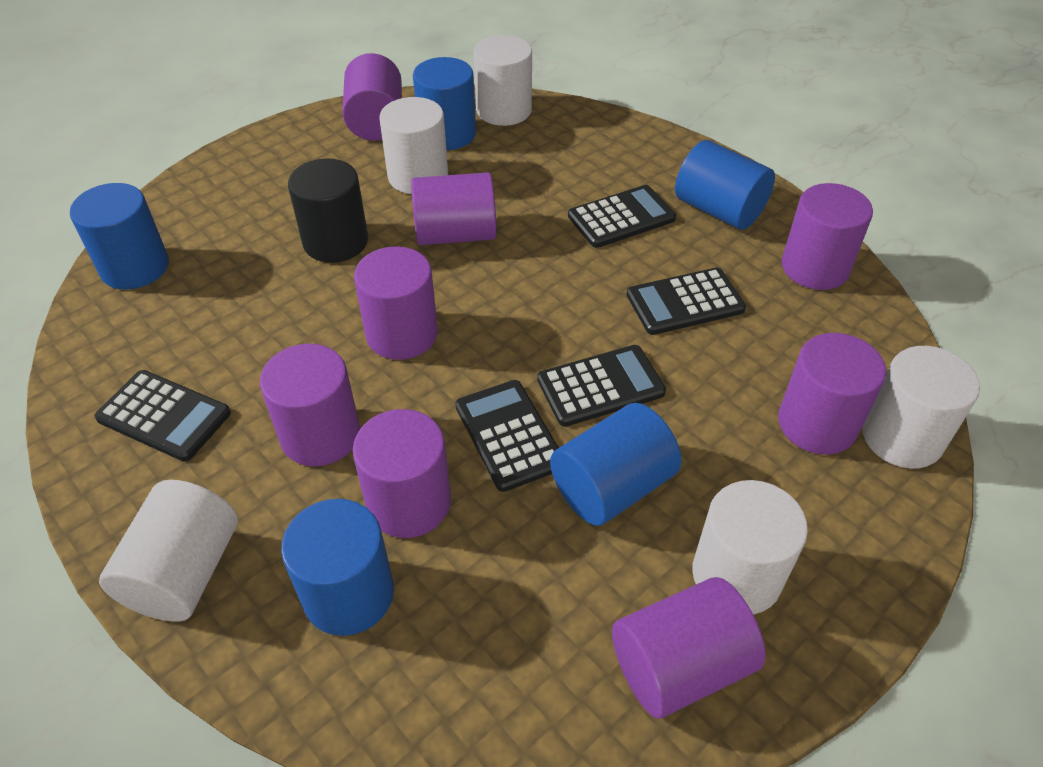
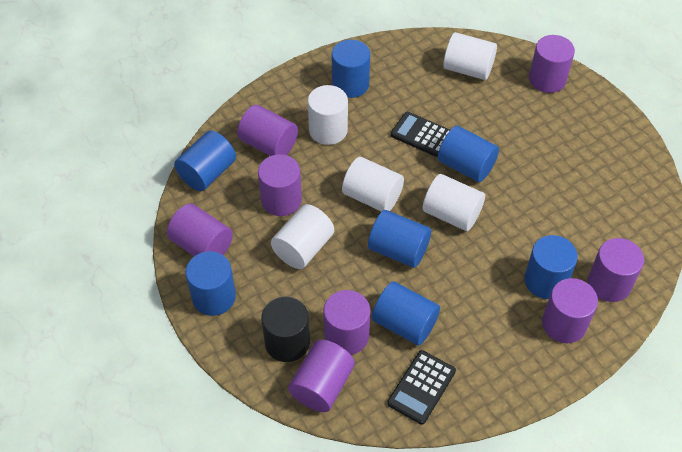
black calculator: 5 -> 2
blue cylinder: 5 -> 7

